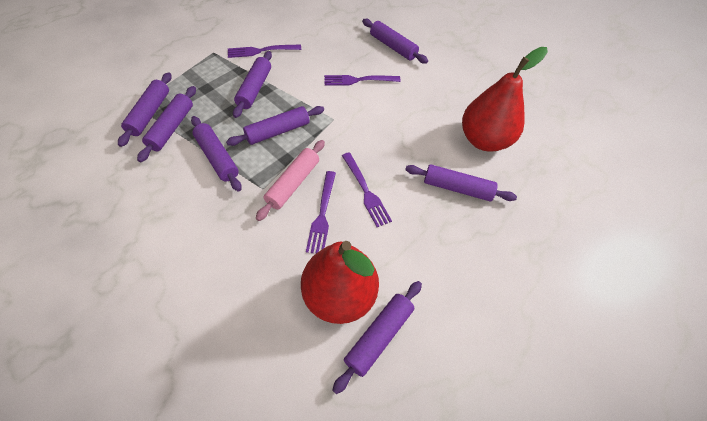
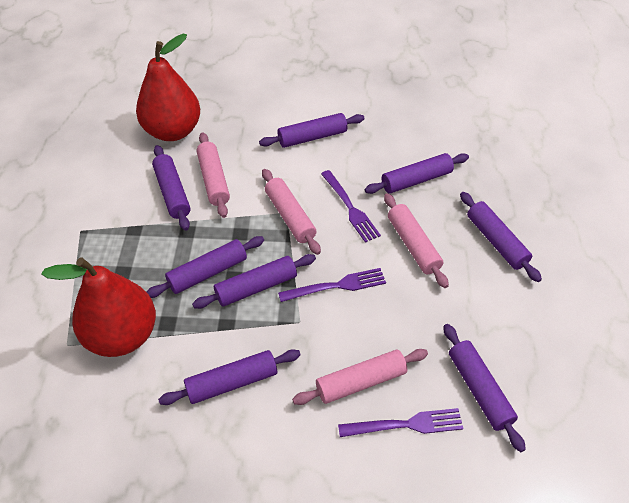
pink rolling pin: 1 -> 4
purple fork: 4 -> 3

